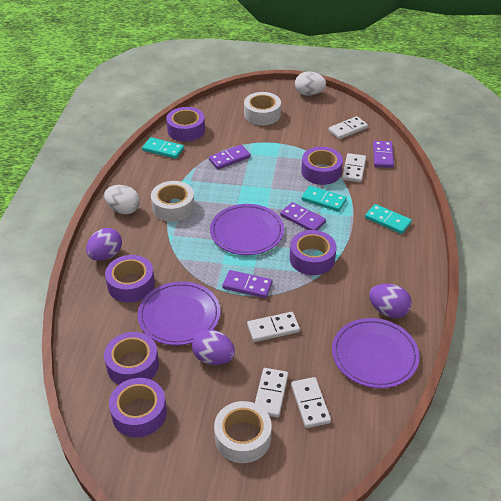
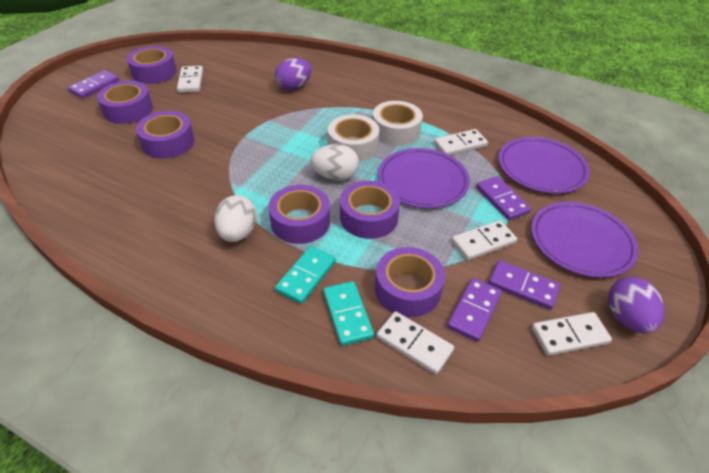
purple egg: 3 -> 2
turquoise domino: 3 -> 2
white tape: 3 -> 2

